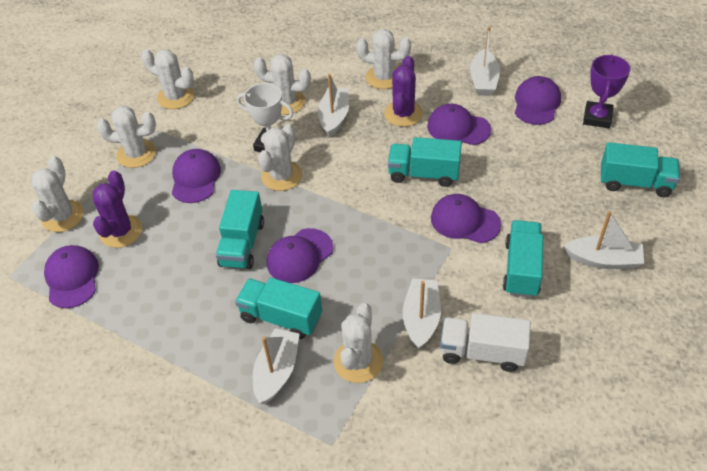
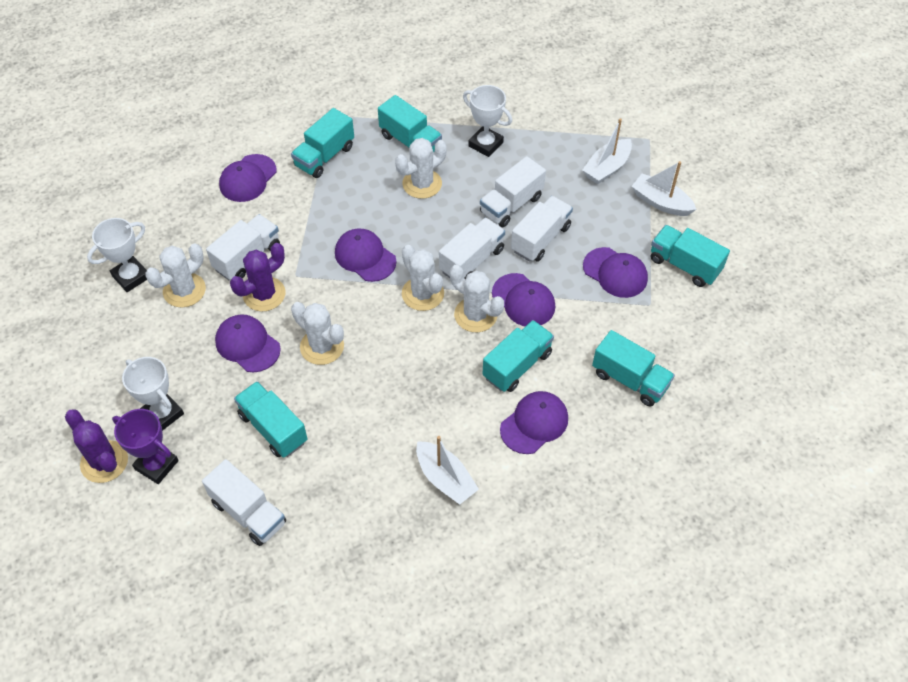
turquoise truck: 5 -> 6
white boat: 5 -> 3
white cactus: 7 -> 5
white trophy: 1 -> 3
white truck: 1 -> 5

